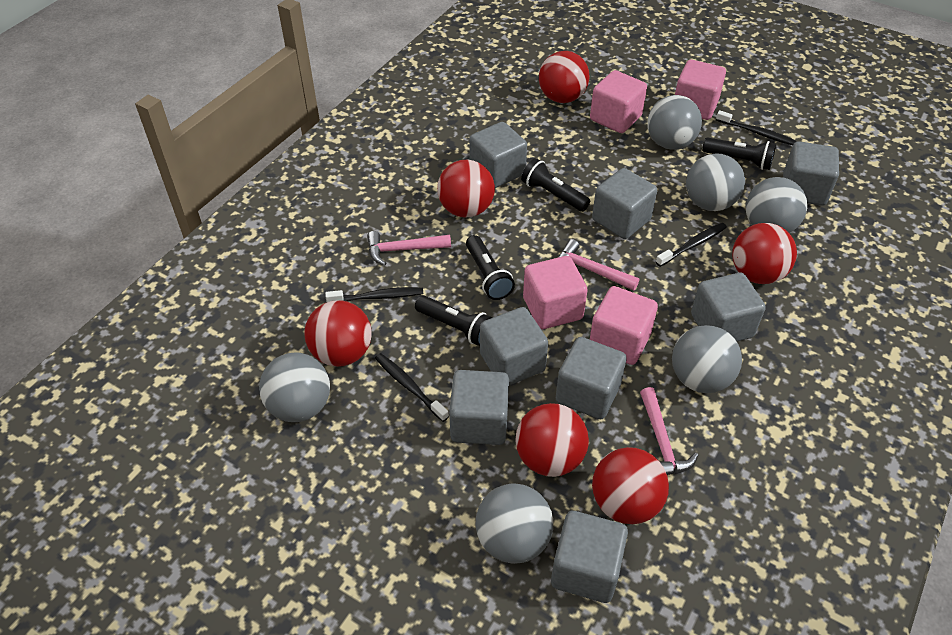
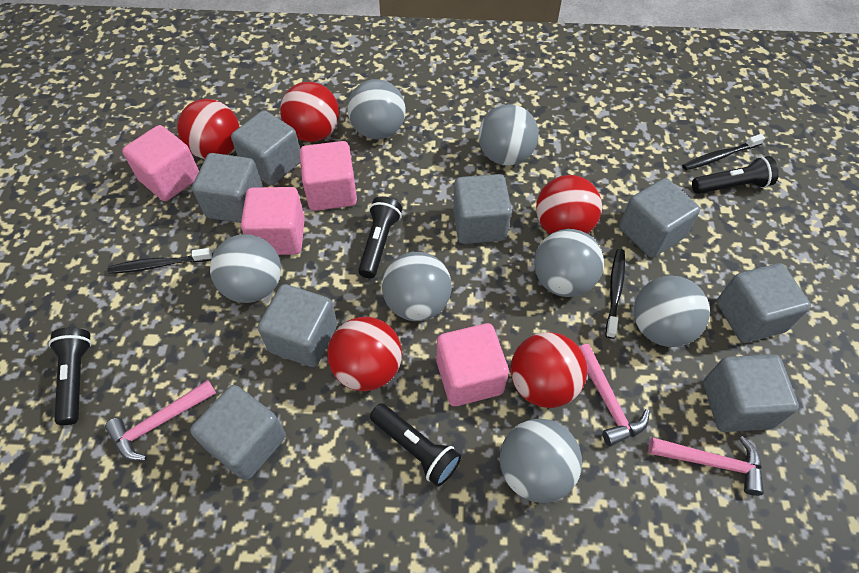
black toothbrush: 4 -> 3
grey ball: 6 -> 7
red ball: 6 -> 5

